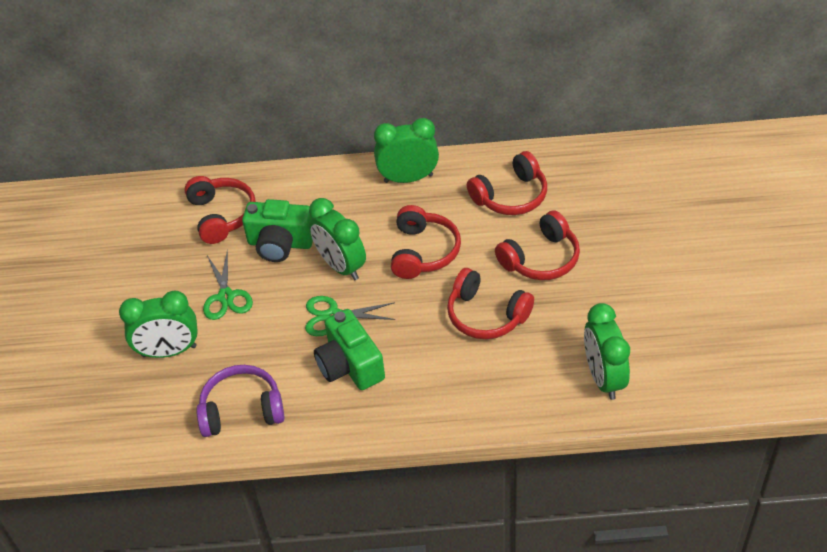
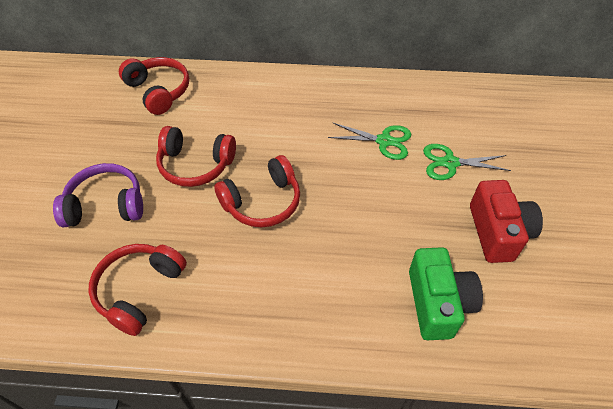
green camera: 2 -> 1
green clock: 4 -> 0
red camera: 0 -> 1
red headphones: 5 -> 4

